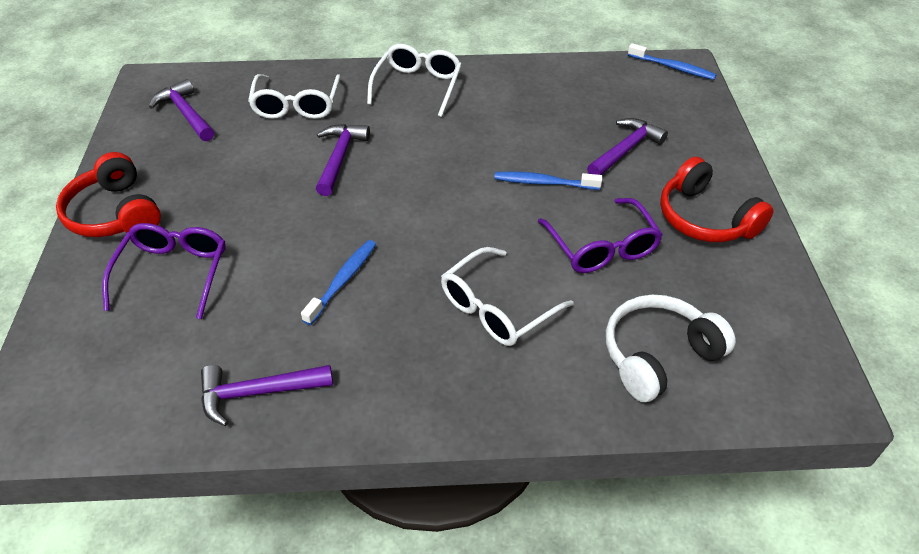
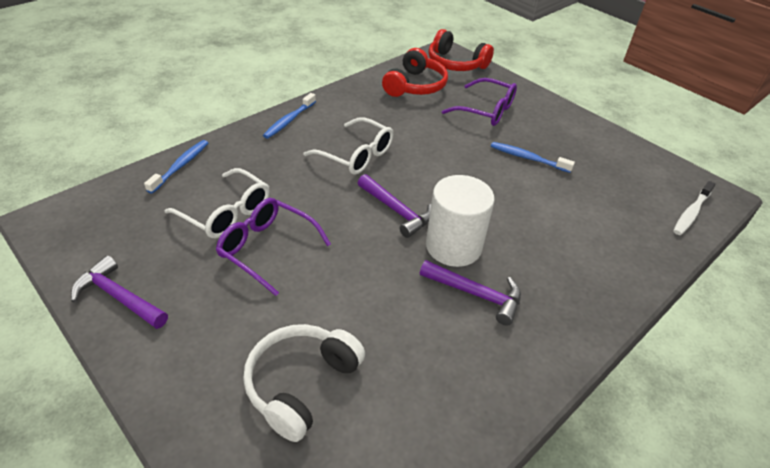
purple hammer: 4 -> 3
white cylinder: 0 -> 1
white glasses: 3 -> 2
white toothbrush: 0 -> 1

